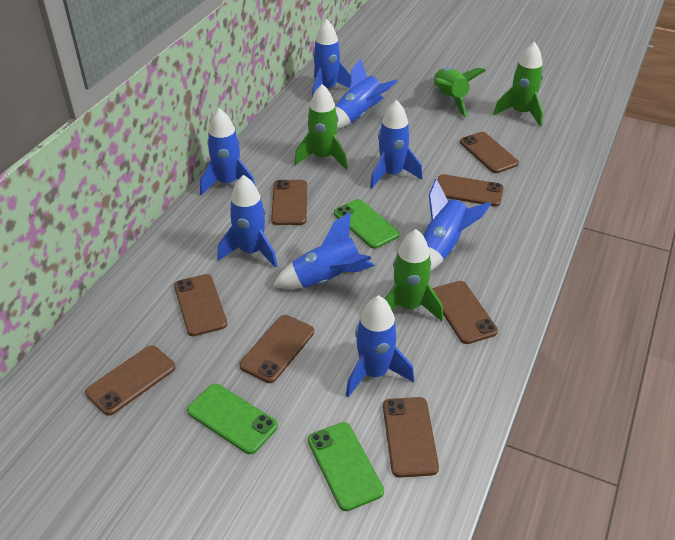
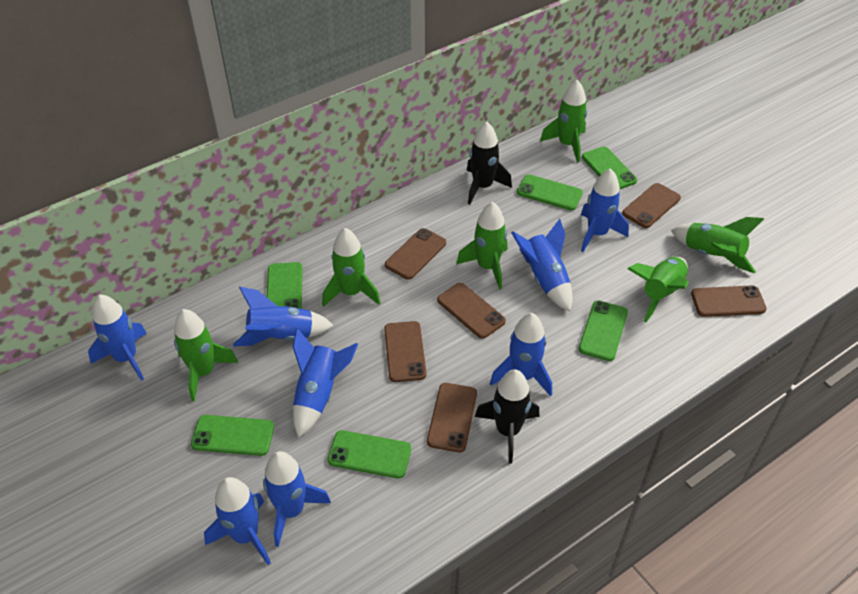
black rocket: 0 -> 2
brown phone: 8 -> 6
green phone: 3 -> 6
green rocket: 4 -> 6

